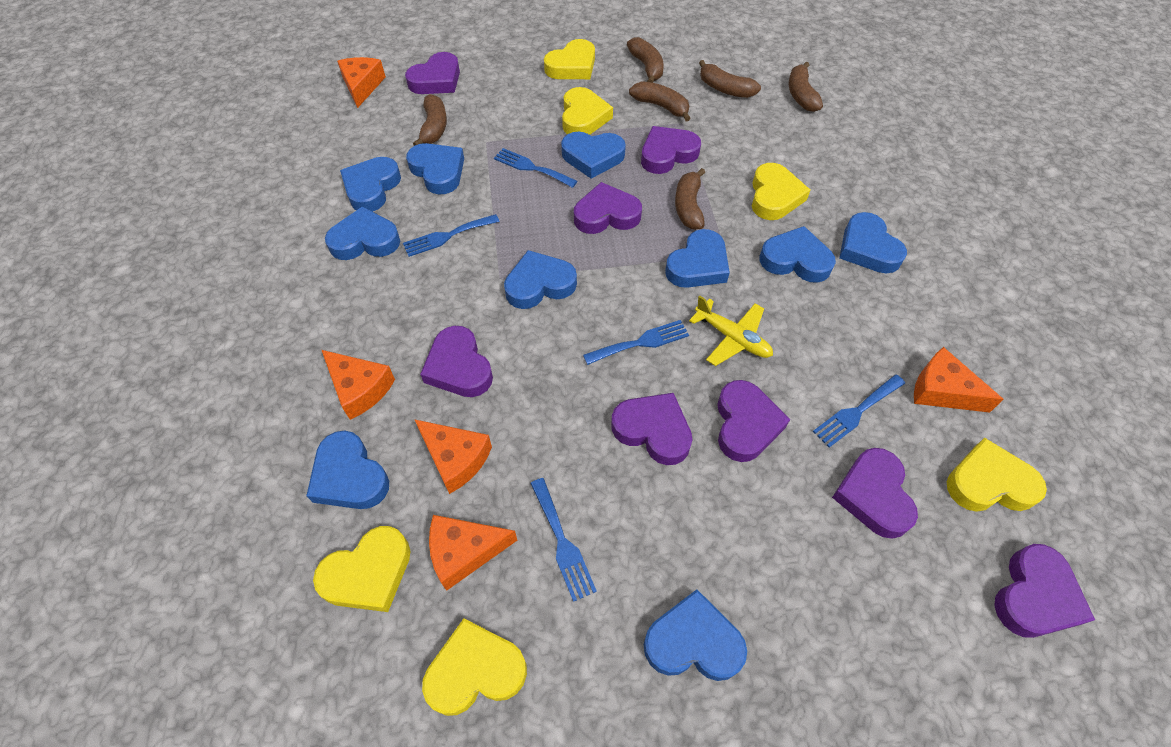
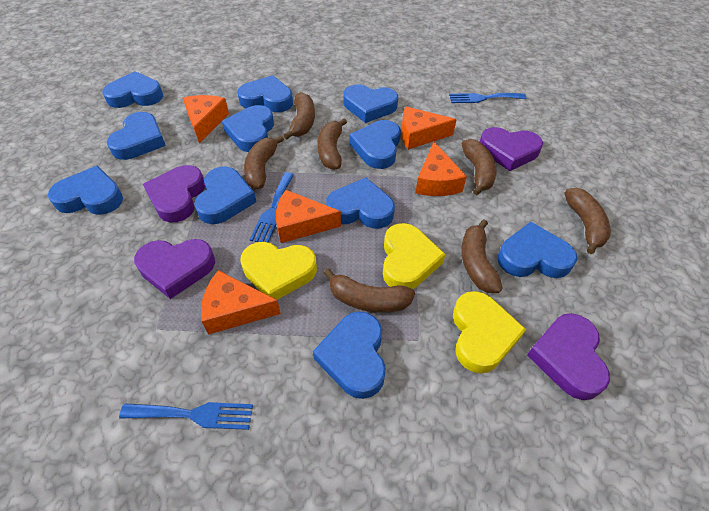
blue fork: 5 -> 3
blue heart: 10 -> 11
brown banana: 6 -> 7
purple heart: 8 -> 4
yellow heart: 6 -> 3
yellow plane: 1 -> 0

